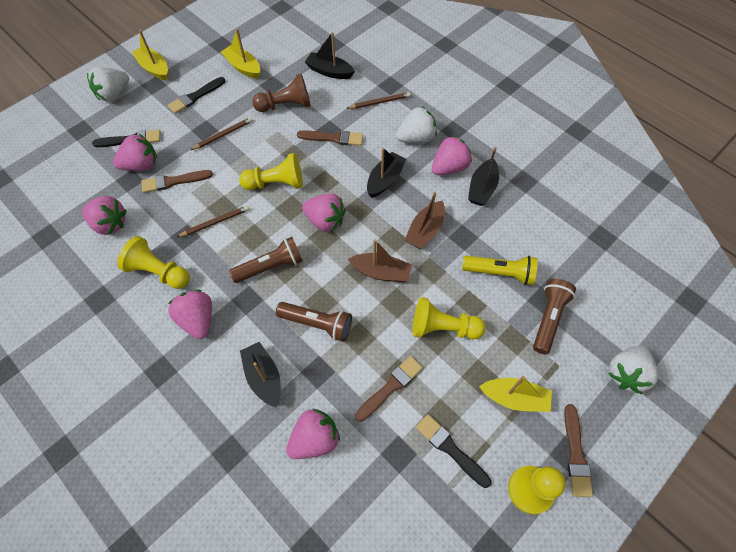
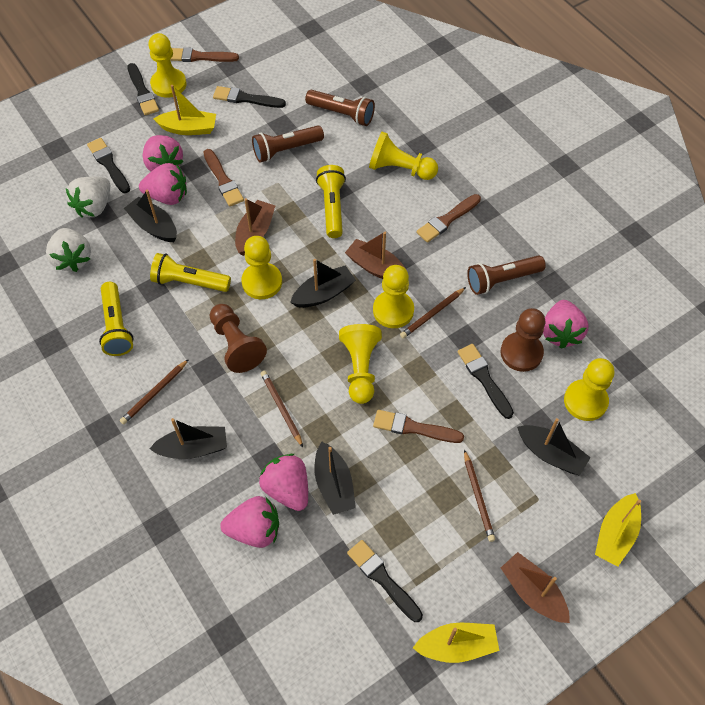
black boat: 4 -> 5
black brush: 3 -> 5
brown boat: 2 -> 3
brown pawn: 1 -> 2
brown pencil: 3 -> 4
pink strawberry: 6 -> 5
white strawberry: 3 -> 2
yellow flashlight: 1 -> 3
yellow pawn: 4 -> 6

